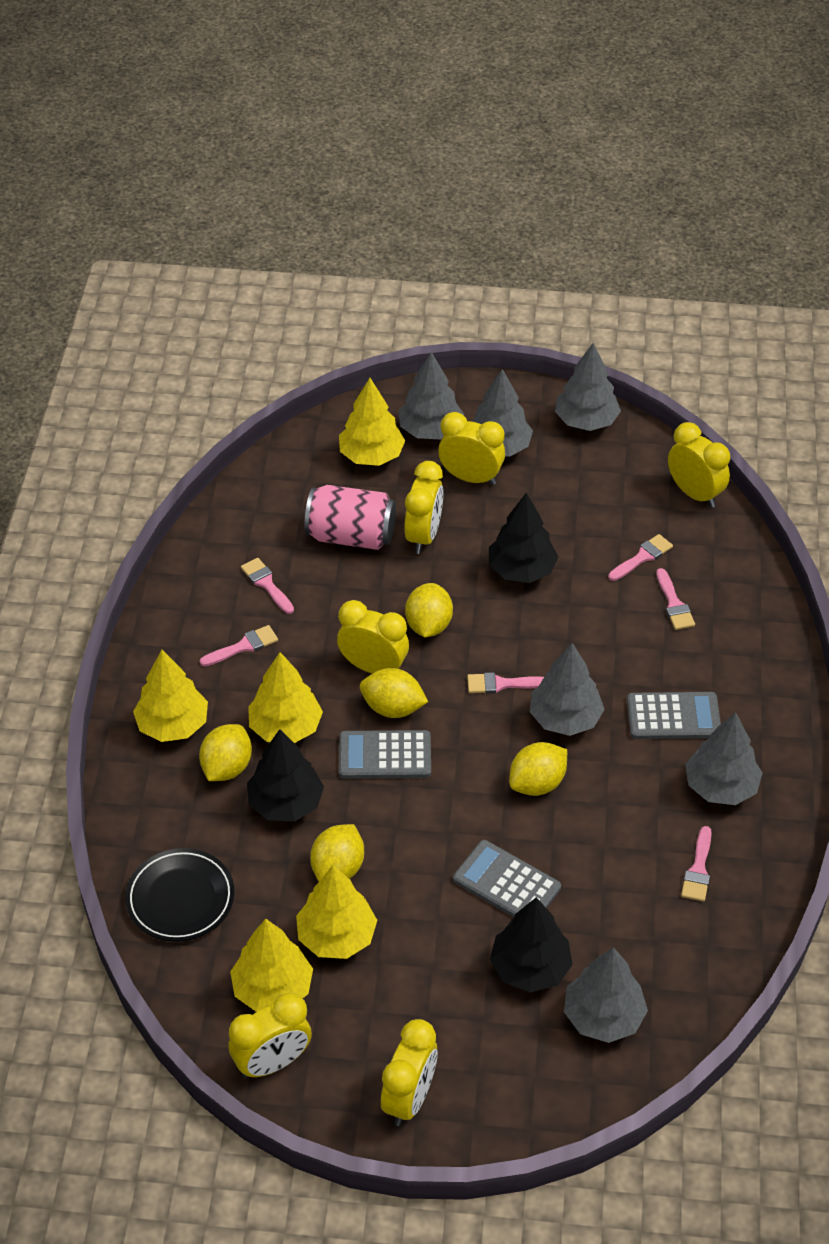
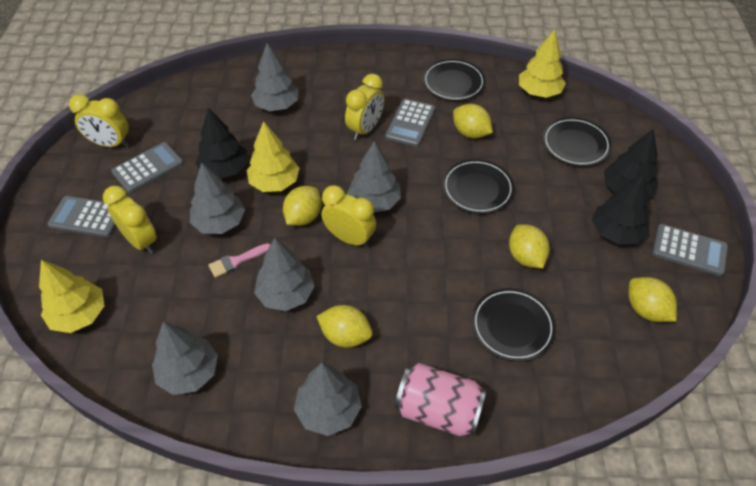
black plate: 1 -> 4
grey calculator: 3 -> 4
pink brush: 6 -> 1
yellow clock: 6 -> 4
yellow tree: 5 -> 3

